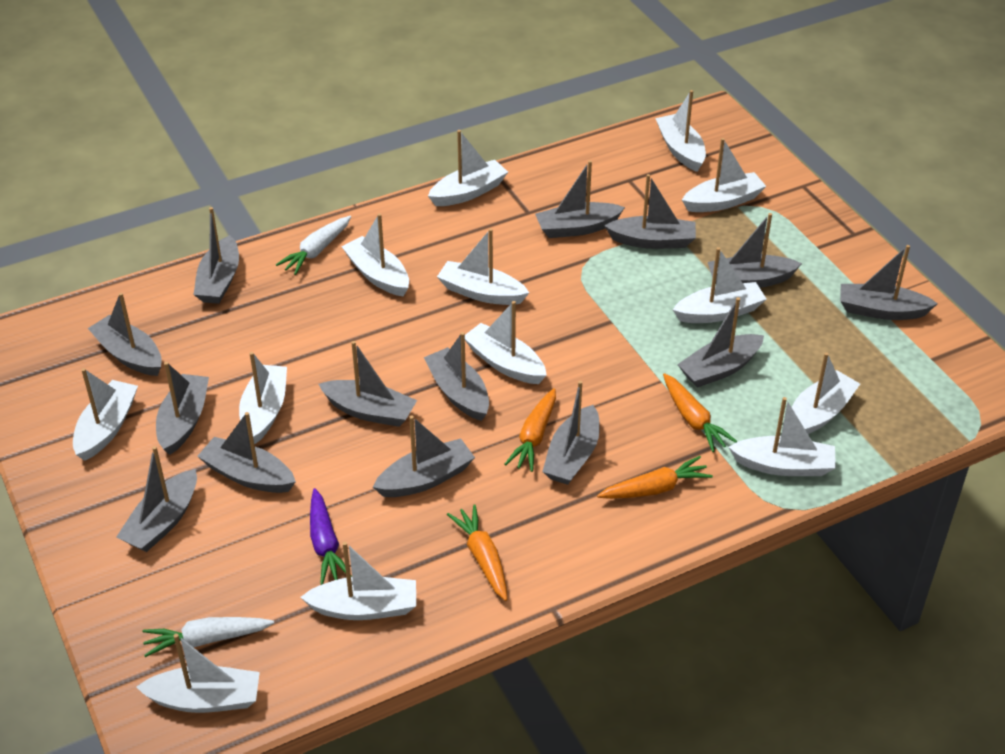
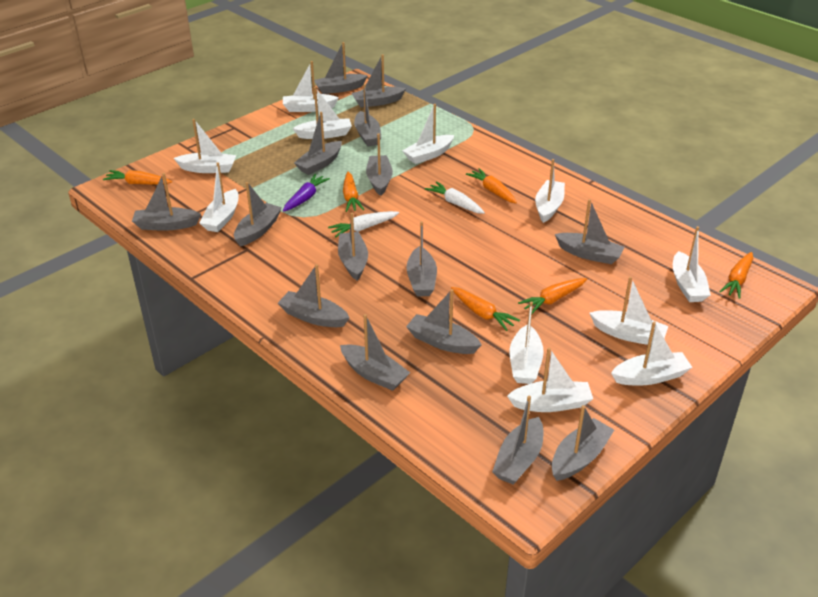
grey boat: 14 -> 15
orange carrot: 4 -> 6
white boat: 13 -> 11

